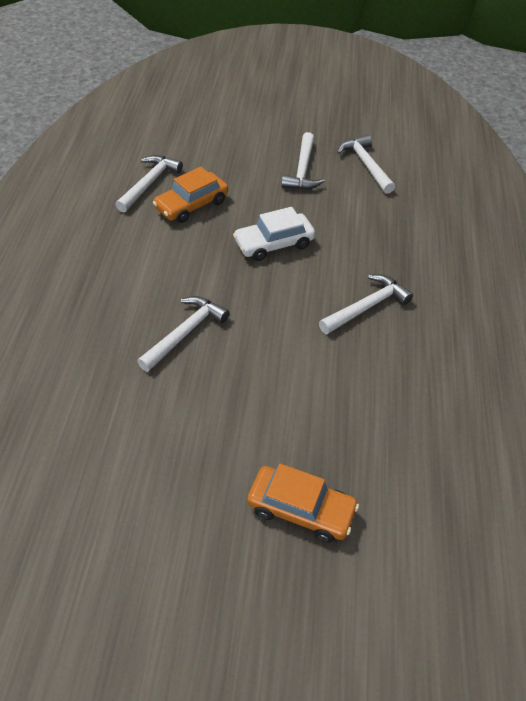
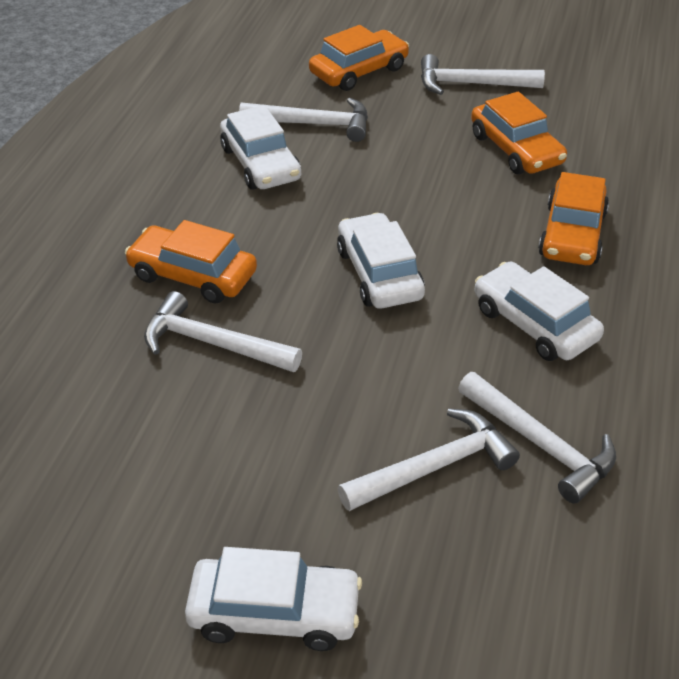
orange car: 2 -> 4
white car: 1 -> 4

